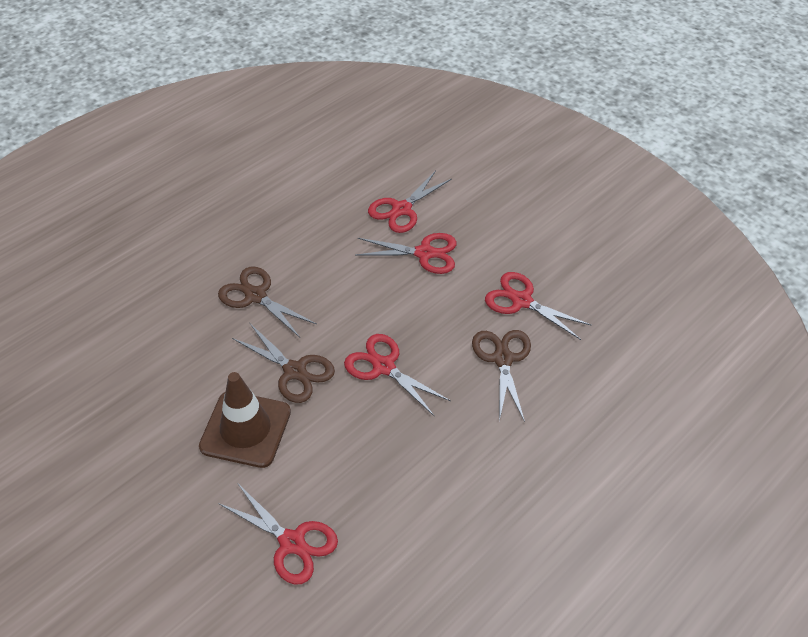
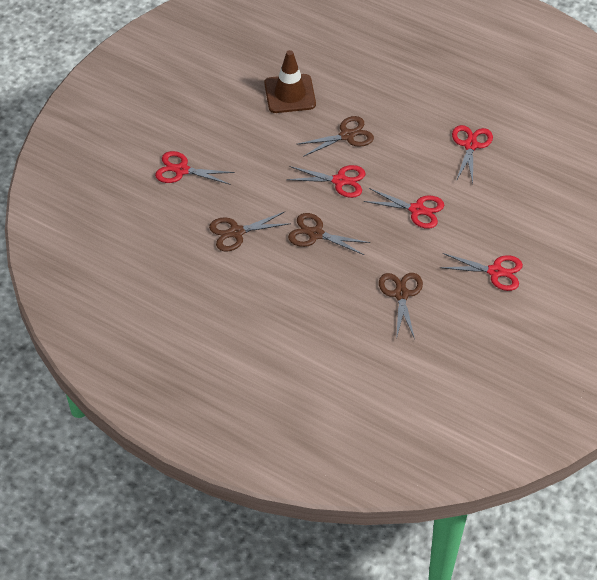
brown scissors: 3 -> 4

